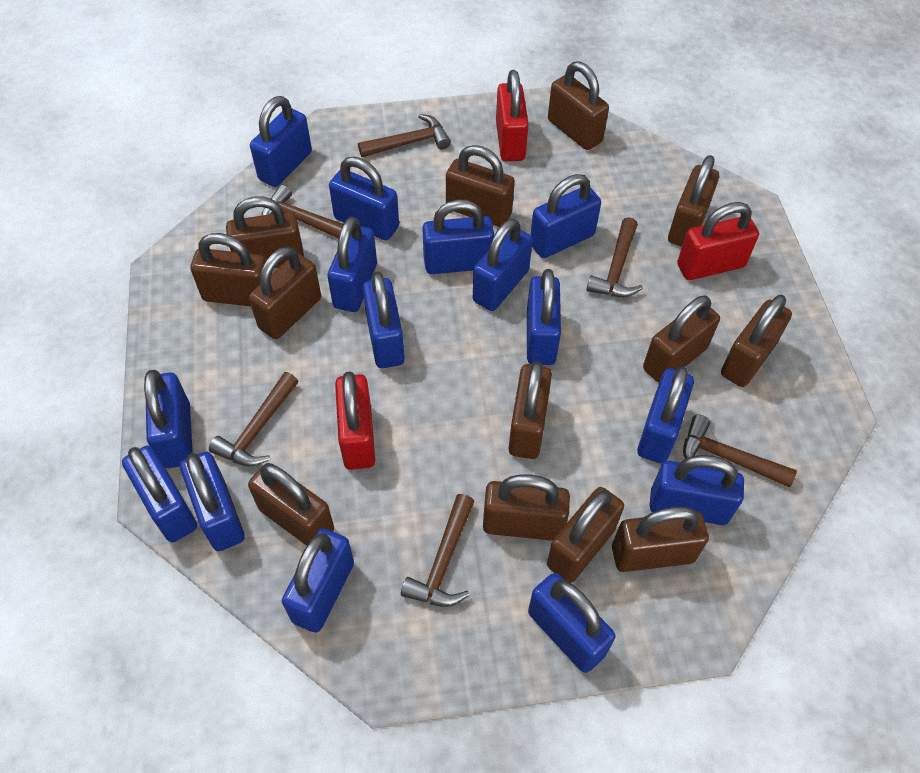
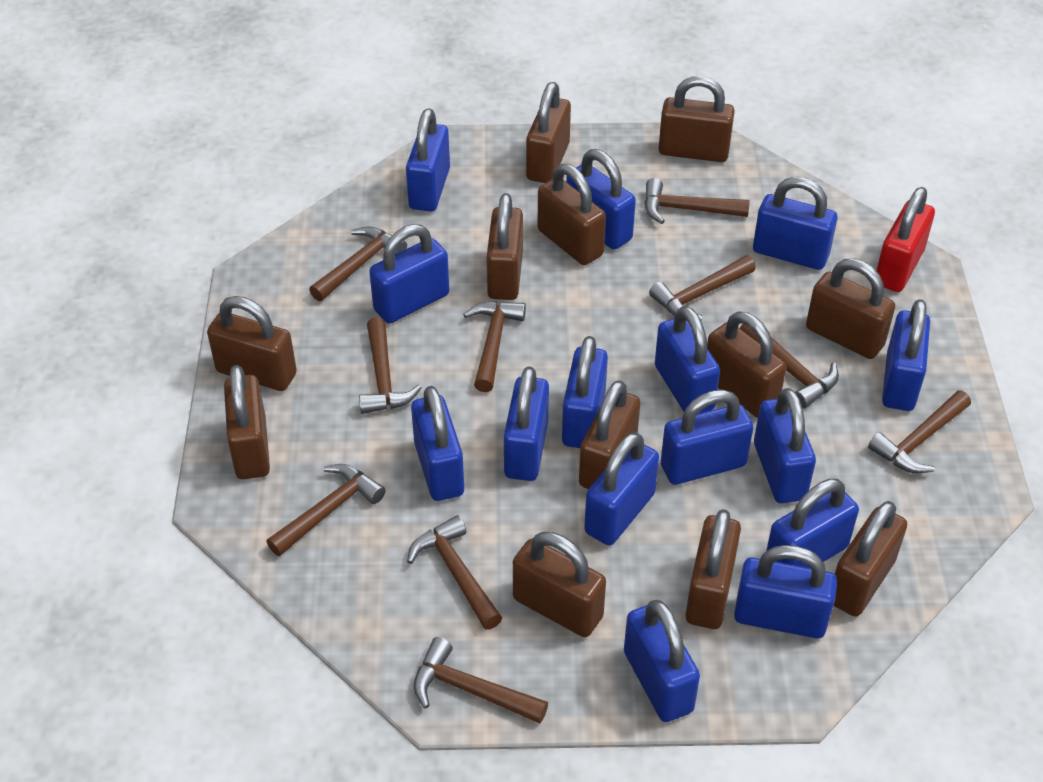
brown hammer: 6 -> 10
brown padlock: 13 -> 12
red padlock: 3 -> 1

